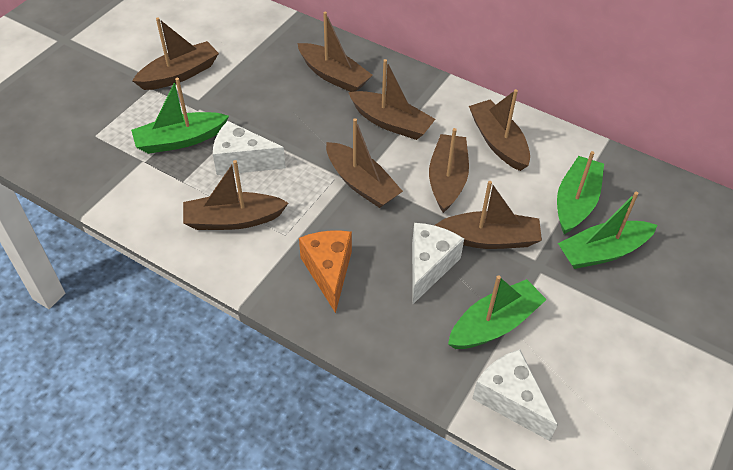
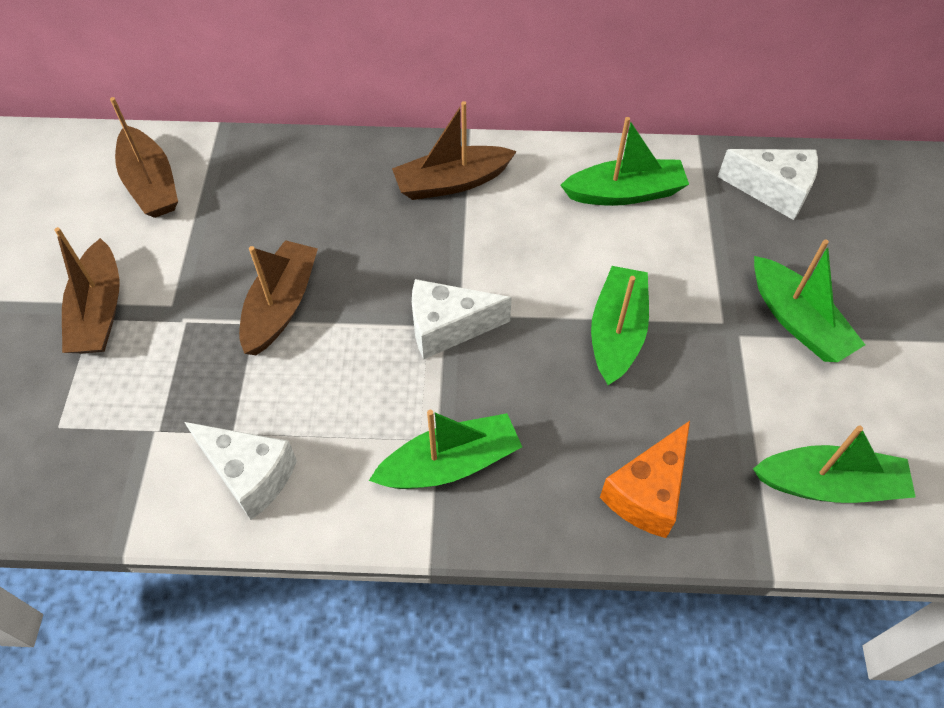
brown boat: 8 -> 4
green boat: 4 -> 5

